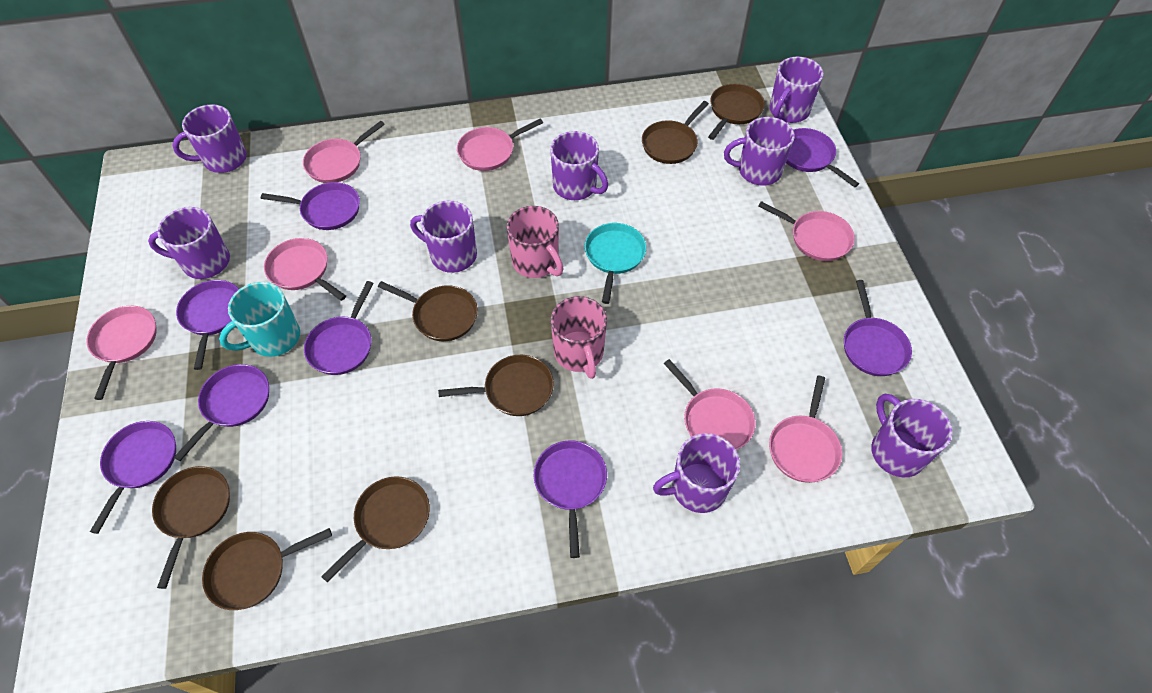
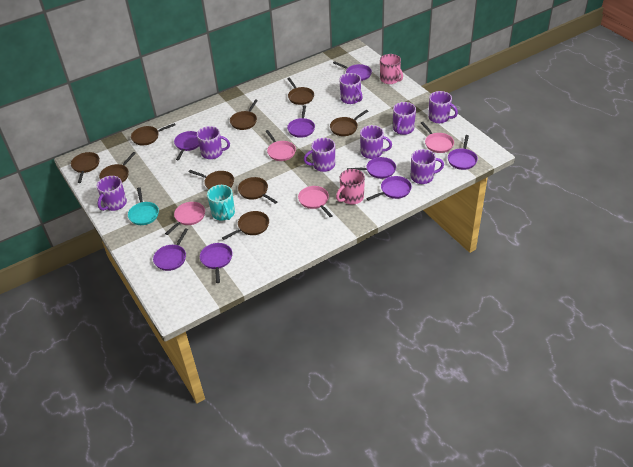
brown pan: 7 -> 9
pink pan: 7 -> 4

